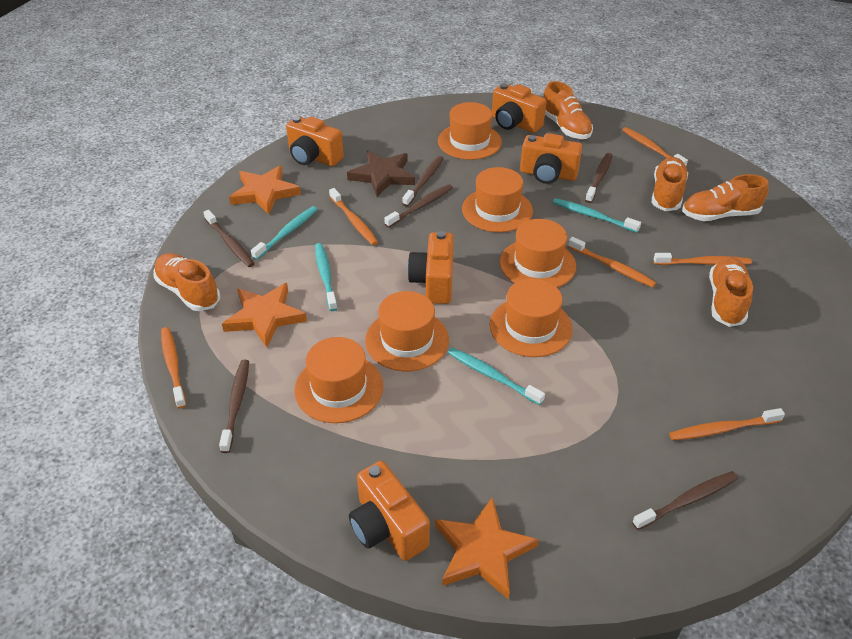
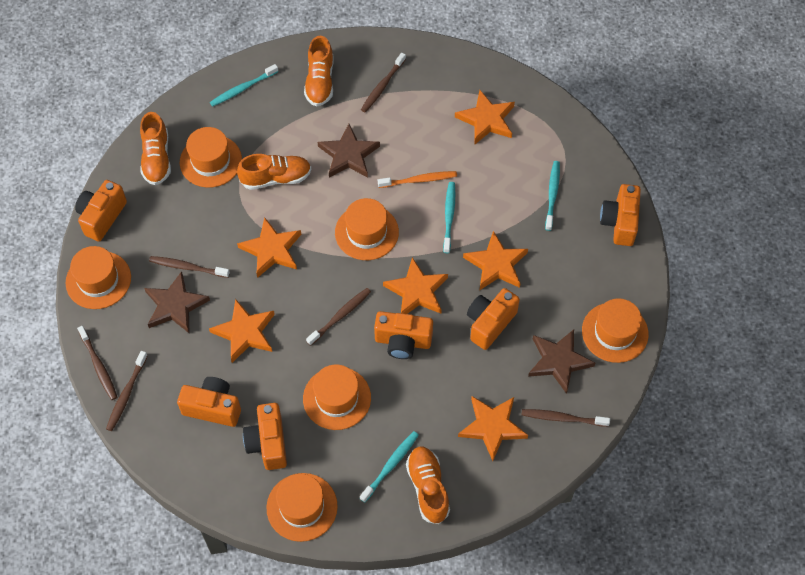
brown star: 1 -> 3
orange camera: 5 -> 6
orange shoe: 5 -> 4
orange star: 3 -> 6
orange toothbrush: 6 -> 1

